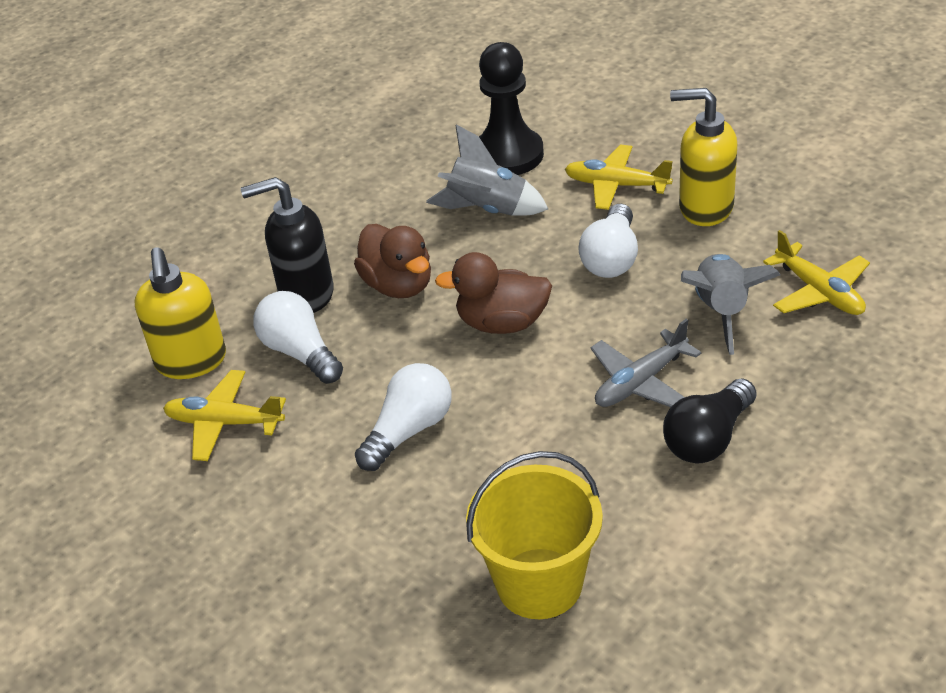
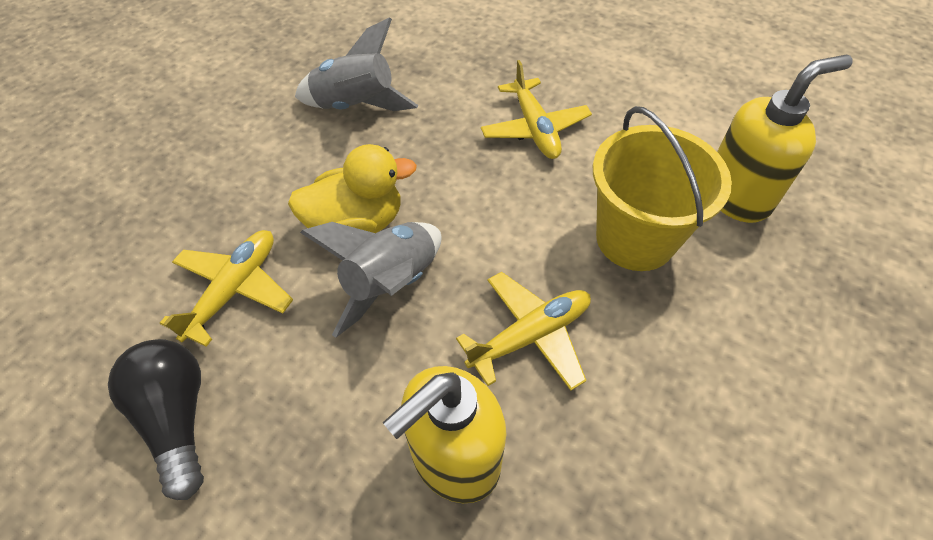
black pawn: 1 -> 0
black soap dispenser: 1 -> 0
brown duck: 2 -> 0
grey plane: 1 -> 0
white light bulb: 3 -> 0
yellow duck: 0 -> 1

